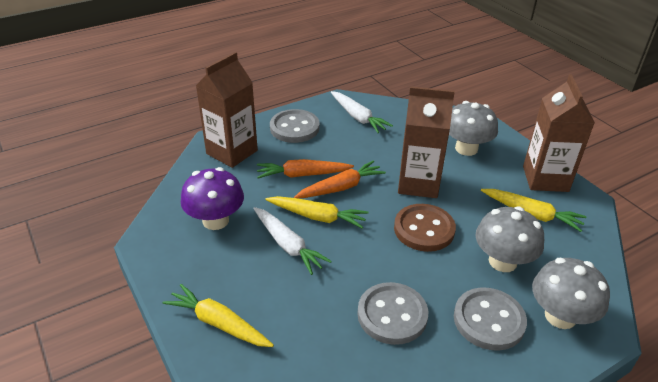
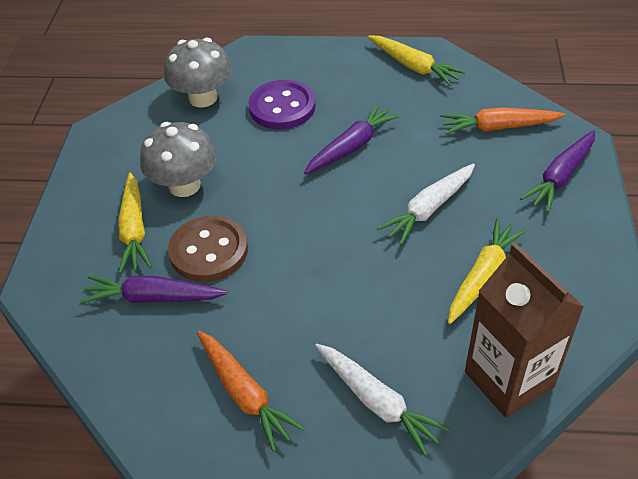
brown carton: 3 -> 1
grey button: 3 -> 0
grey mushroom: 3 -> 2
purple button: 0 -> 1
purple carrot: 0 -> 3
purple mushroom: 1 -> 0

